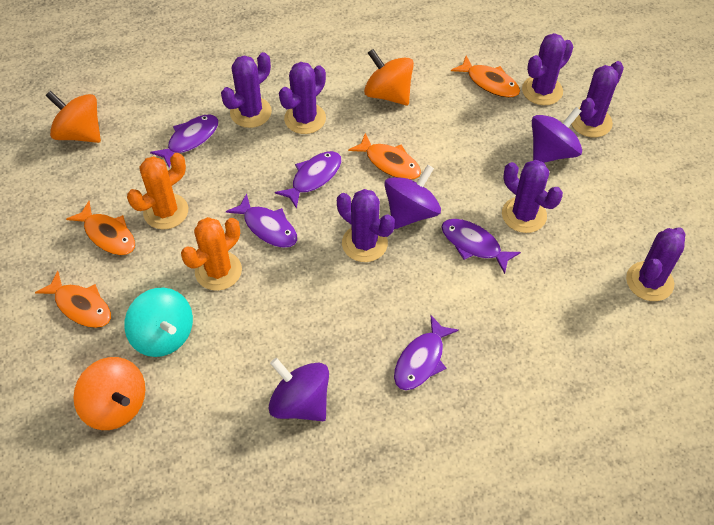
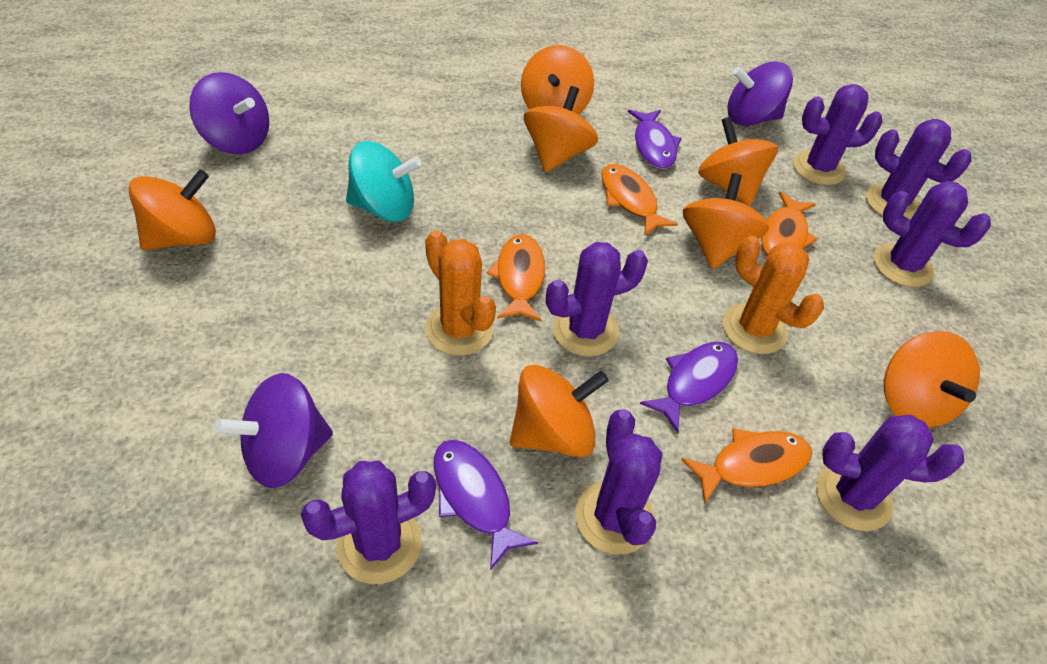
orange spinning top: 3 -> 7
purple fish: 5 -> 3

